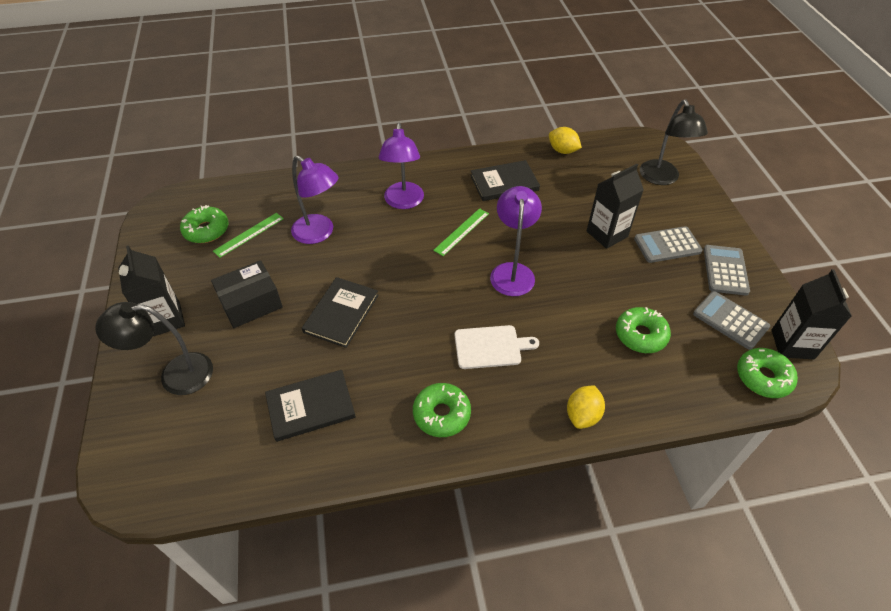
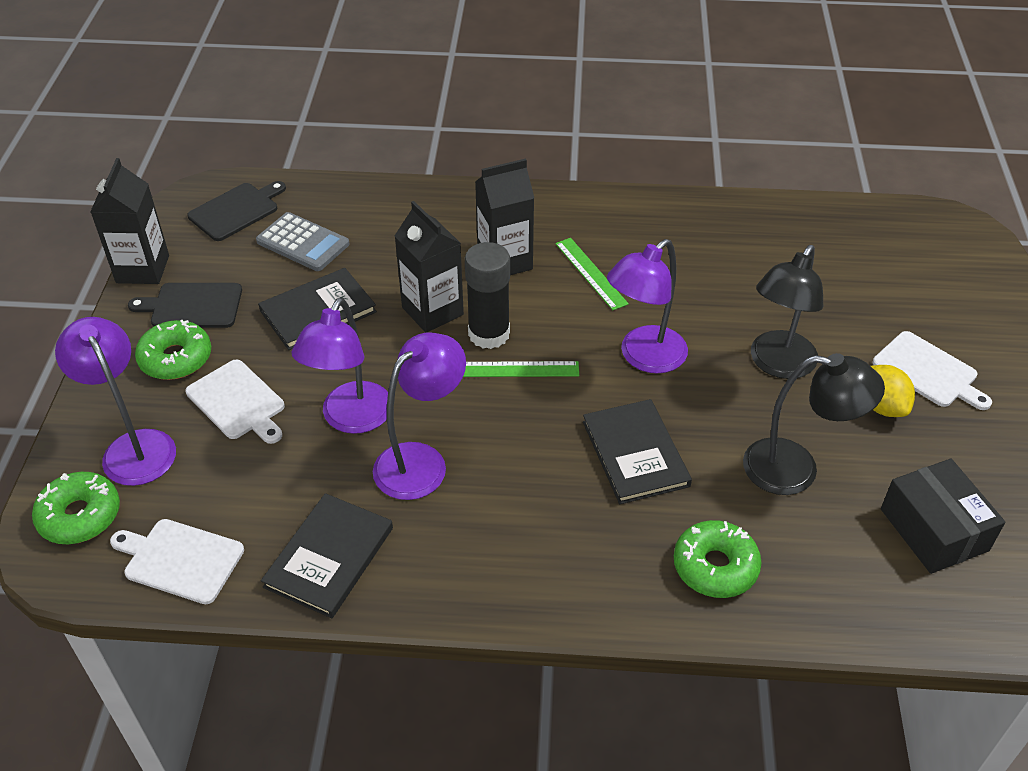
black cutting board: 0 -> 2
black glue stick: 0 -> 1
green donut: 4 -> 3
grey calculator: 3 -> 1
purple lamp: 3 -> 4
white cutting board: 1 -> 3
yellow lemon: 2 -> 1

